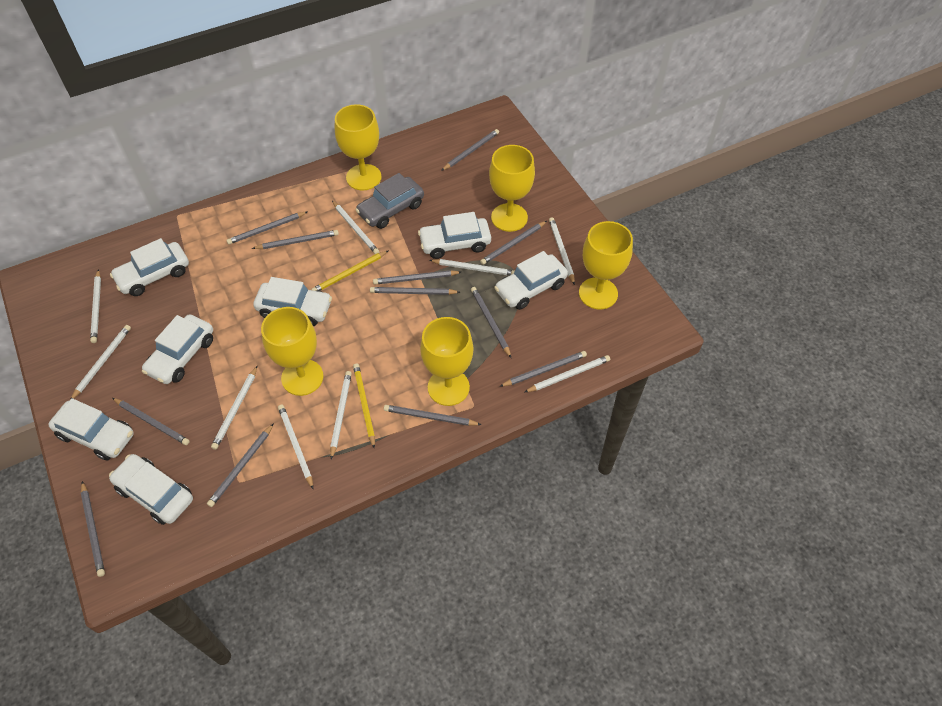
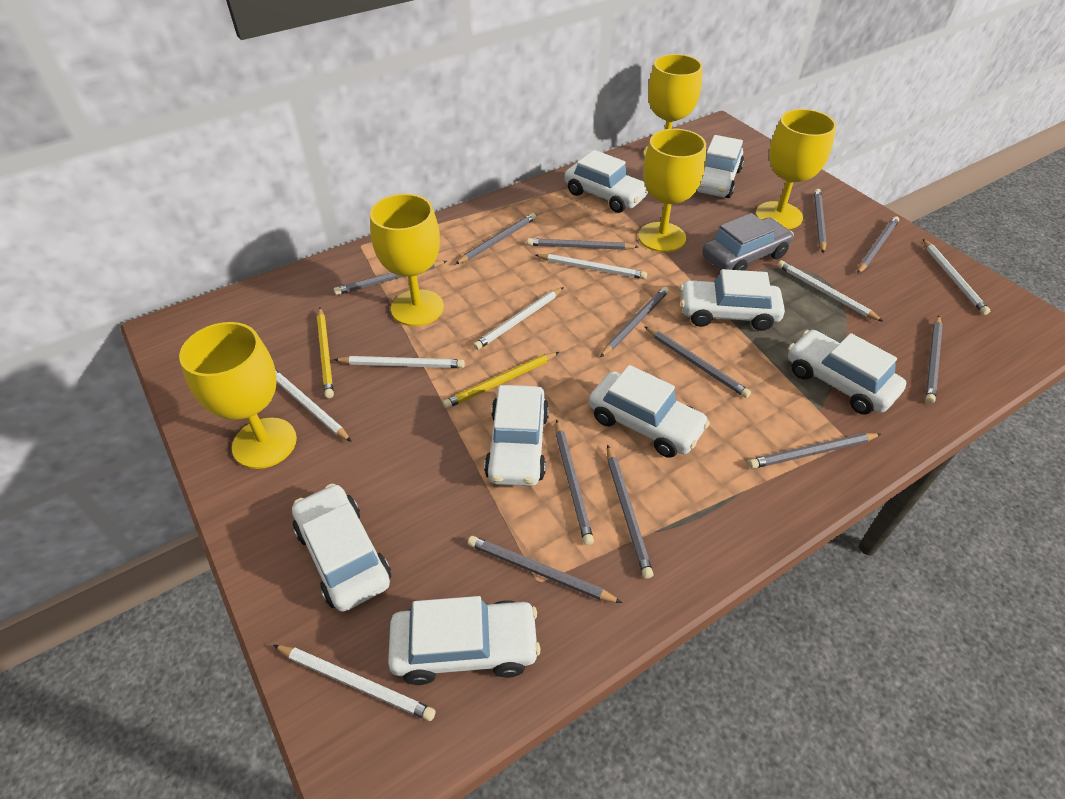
white car: 7 -> 8
white pencil: 9 -> 7

